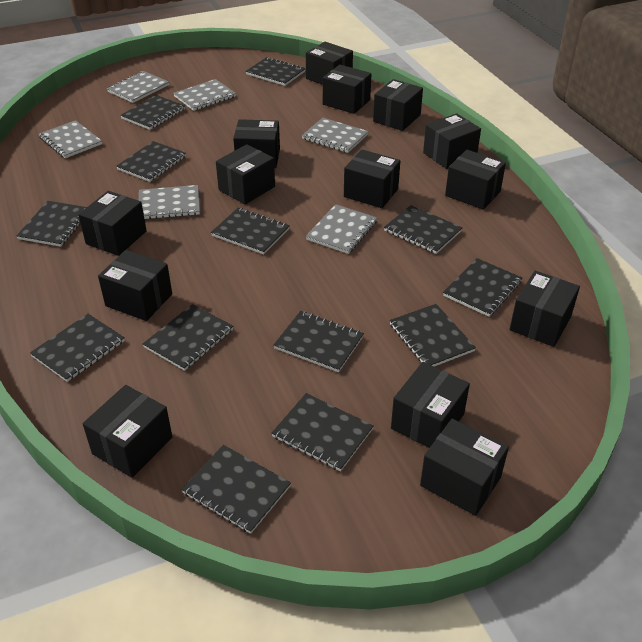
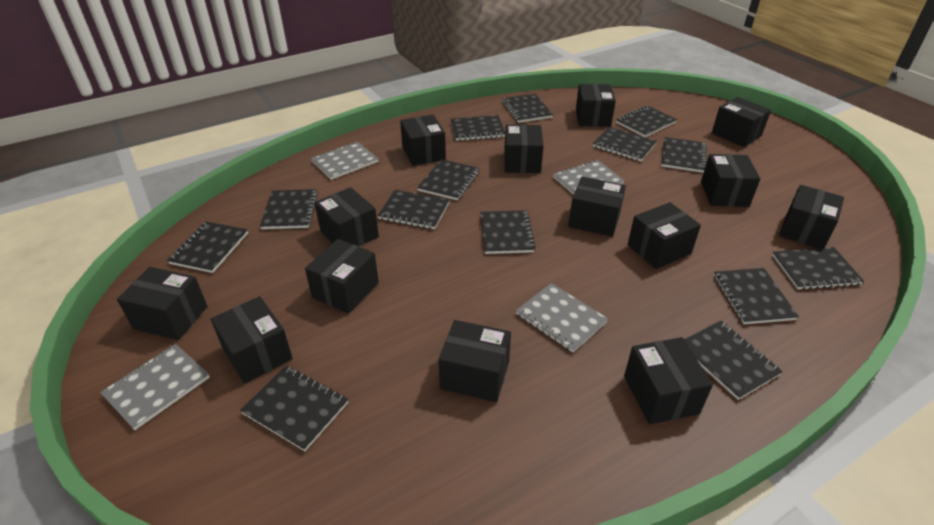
black notebook: 13 -> 14
grey notebook: 6 -> 4

